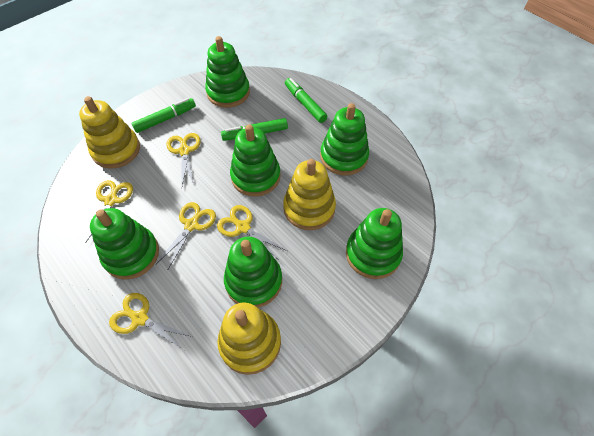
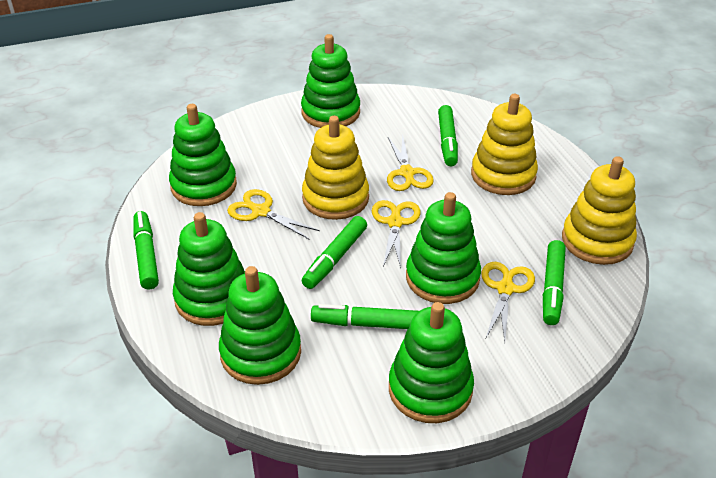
green marker: 3 -> 5
yellow scissors: 5 -> 4

